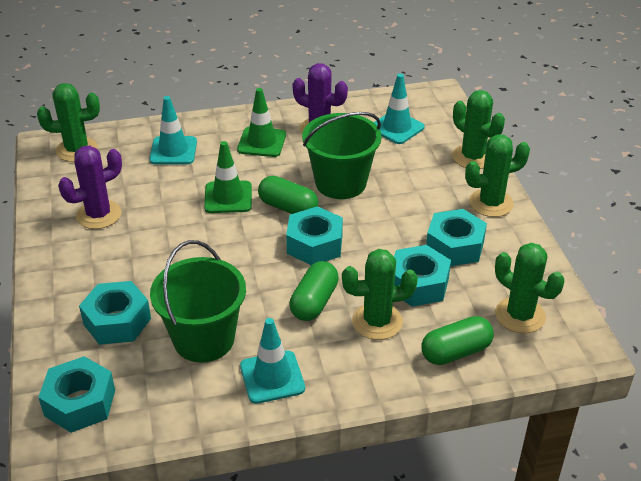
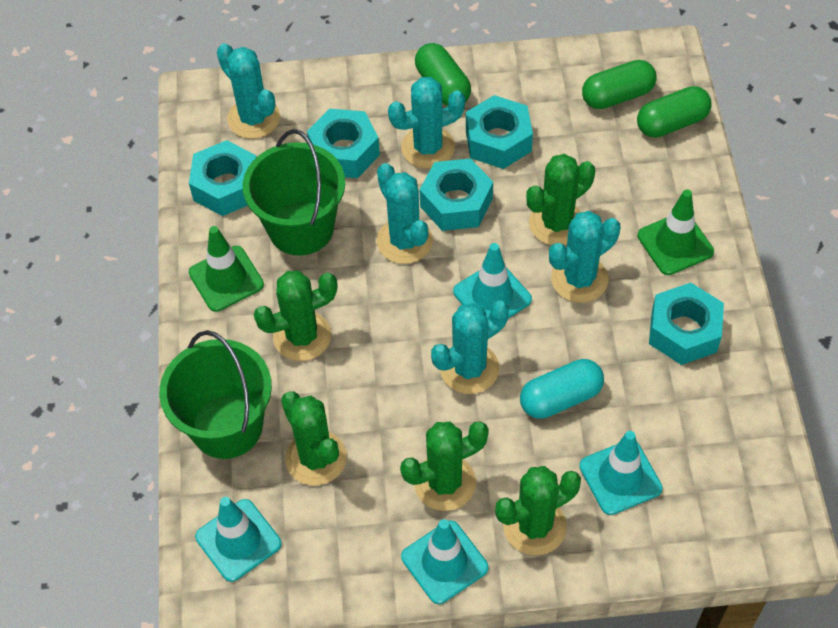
purple cactus: 2 -> 0
turquoise cactus: 0 -> 5
turquoise capsule: 0 -> 1
turquoise traffic cone: 3 -> 4

